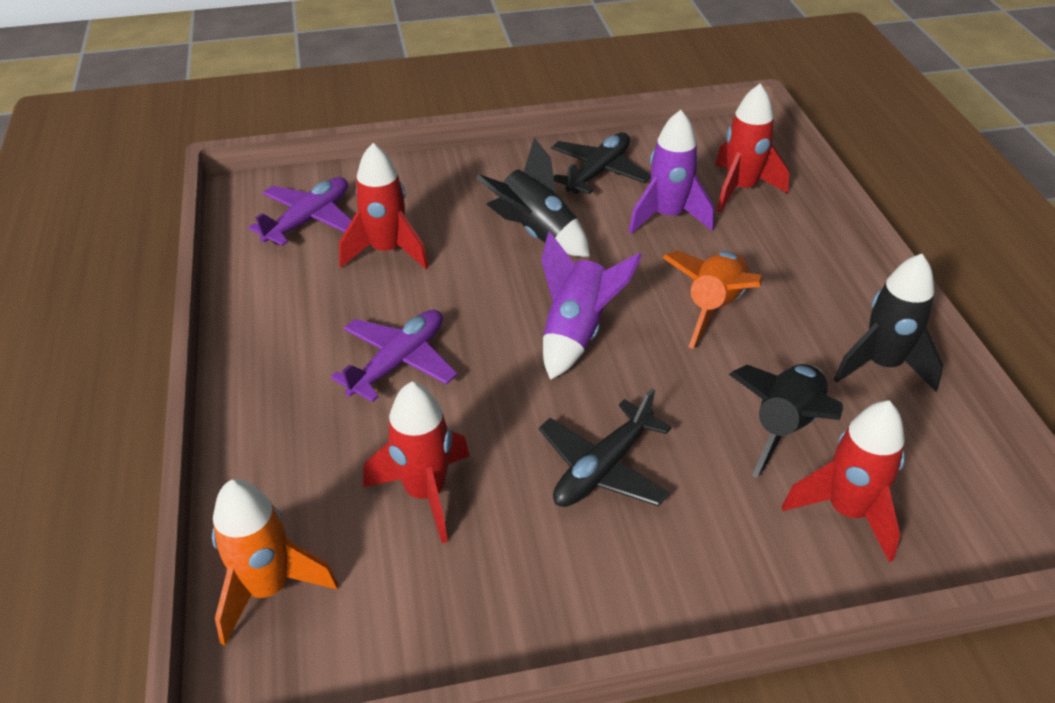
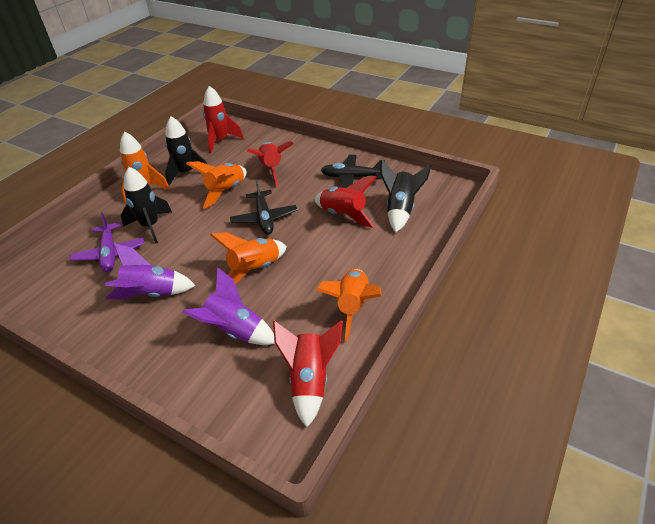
orange rocket: 2 -> 4
purple plane: 2 -> 1

